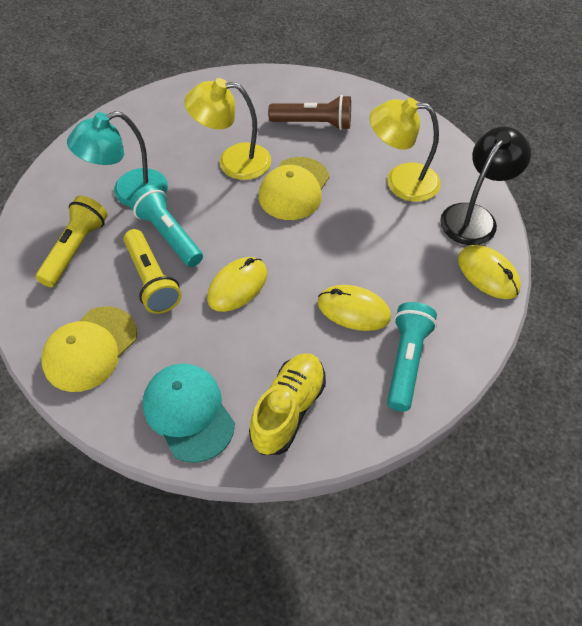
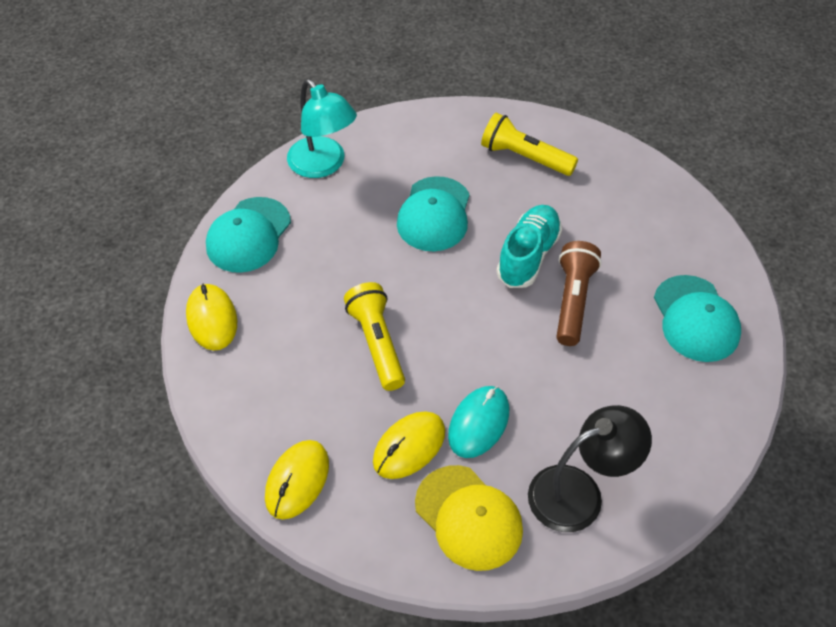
turquoise cap: 1 -> 3
turquoise flashlight: 2 -> 0
turquoise mouse: 0 -> 1
turquoise shoe: 0 -> 1
yellow cap: 2 -> 1
yellow lamp: 2 -> 0
yellow shoe: 1 -> 0

